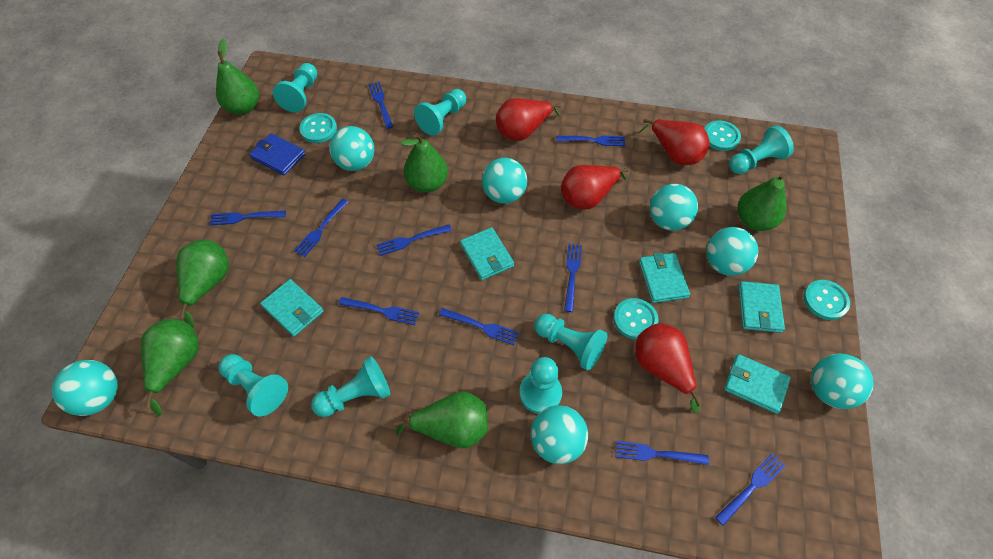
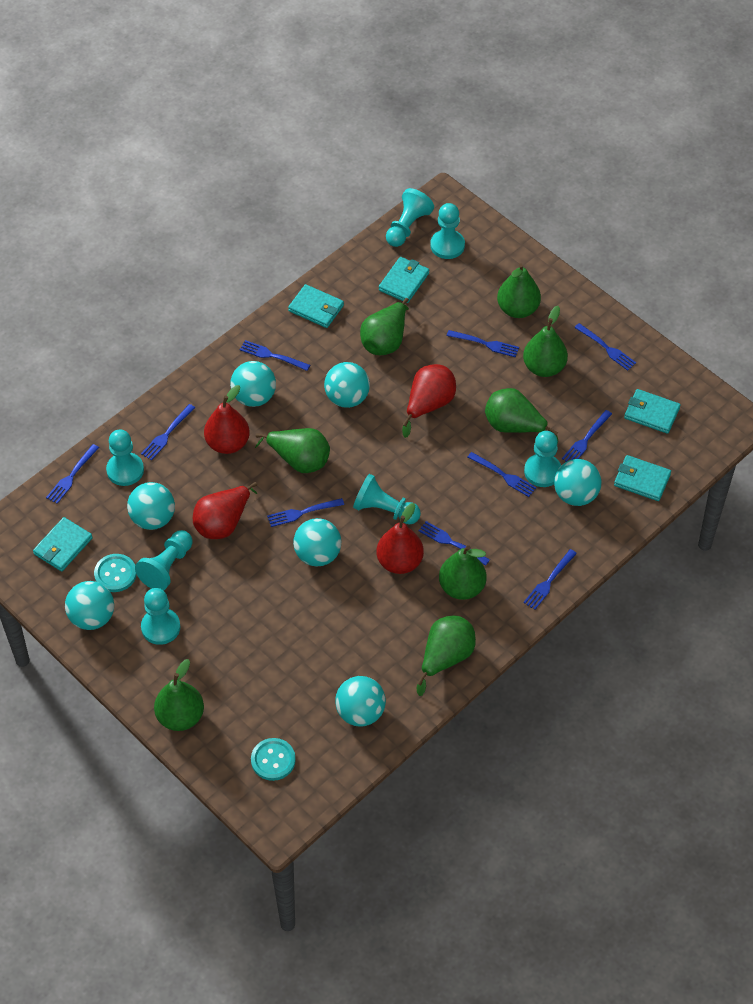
blue wallet: 1 -> 0
green pear: 6 -> 8
turquoise button: 4 -> 2

